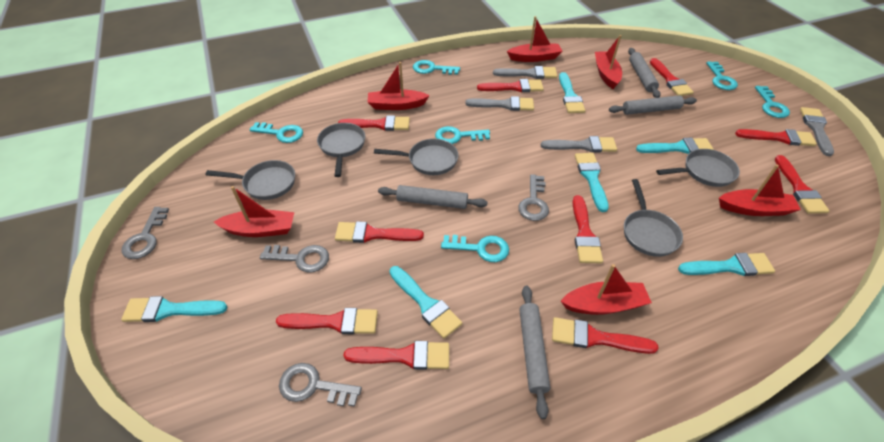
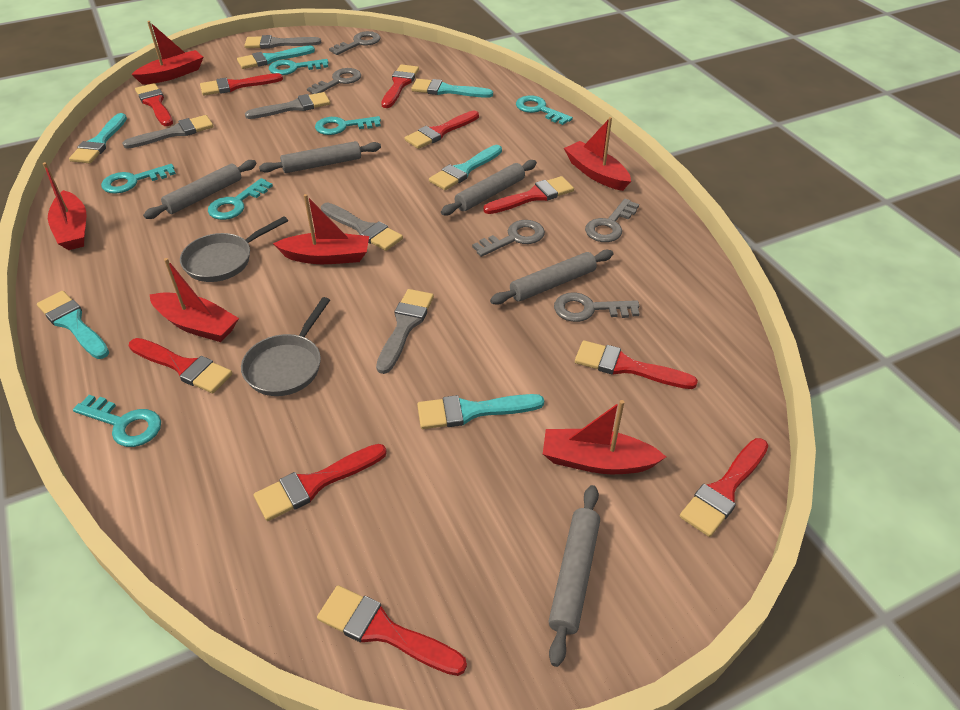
grey brush: 4 -> 5
grey key: 4 -> 5
grey pan: 5 -> 2
grey rolling pin: 4 -> 5

